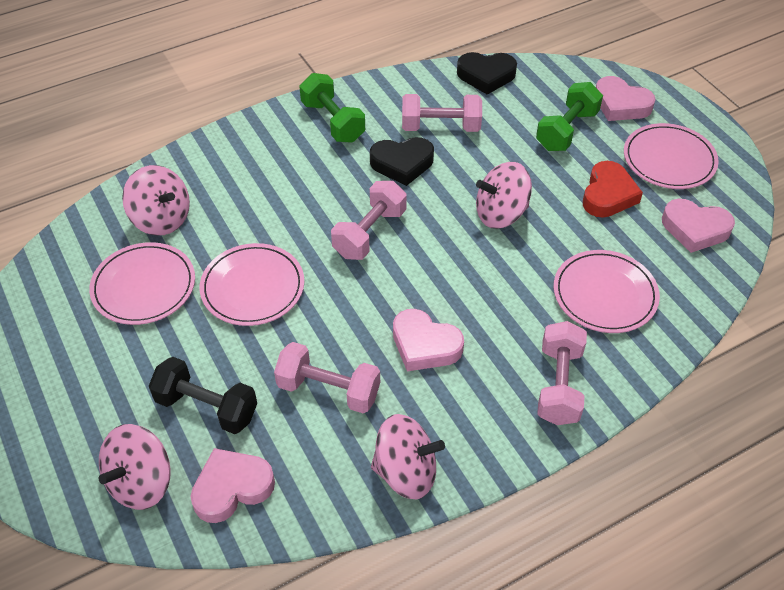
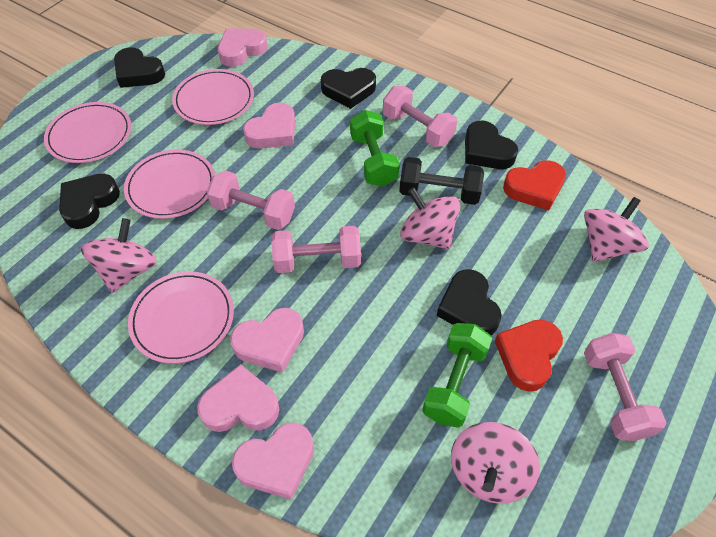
black heart: 2 -> 5
pink heart: 4 -> 5
red heart: 1 -> 2

